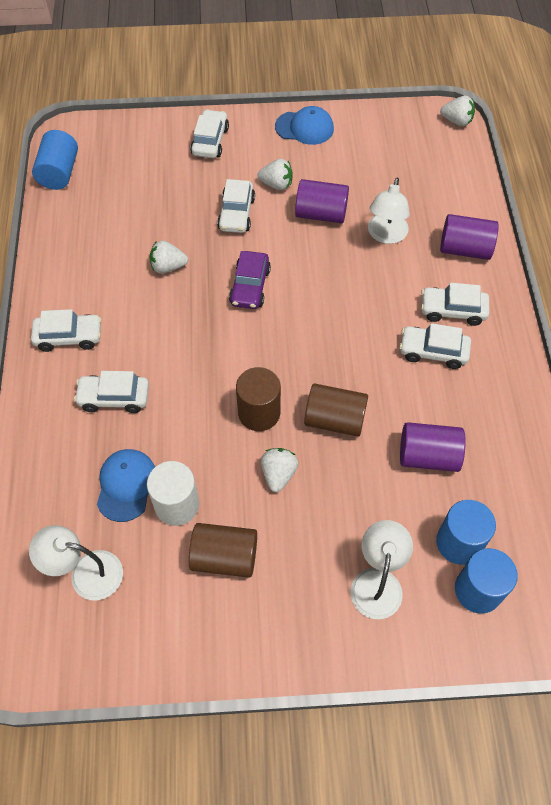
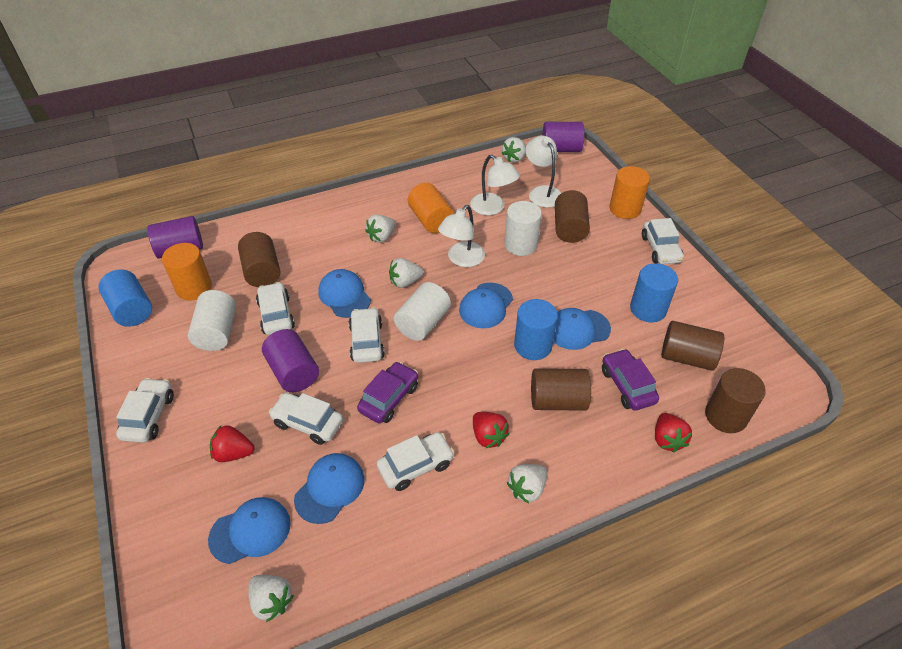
blue cap: 2 -> 5
brown cylinder: 3 -> 5
orange cylinder: 0 -> 3
purple car: 1 -> 2
red strawberry: 0 -> 3
white cylinder: 1 -> 3
white strawberry: 4 -> 5

